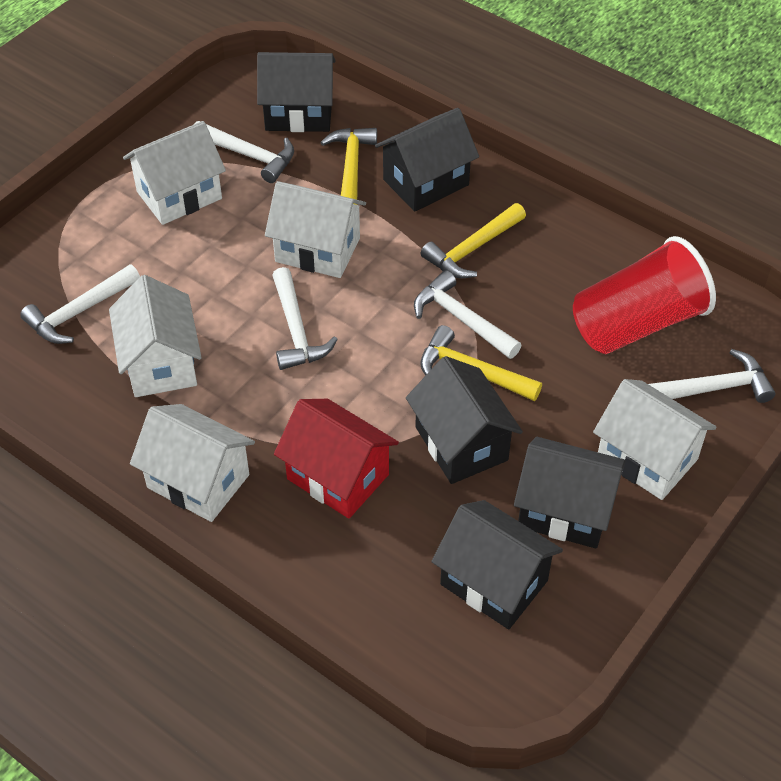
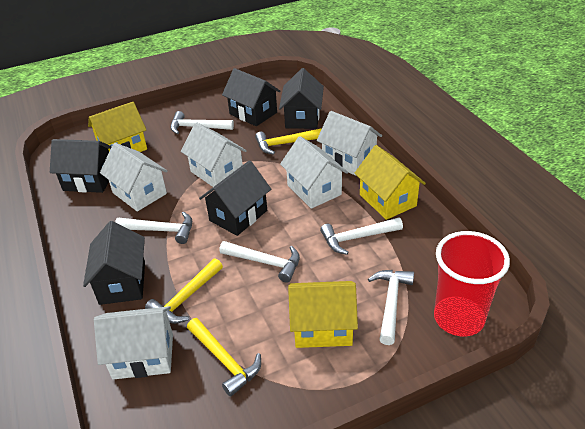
red house: 1 -> 0
yellow house: 0 -> 3

